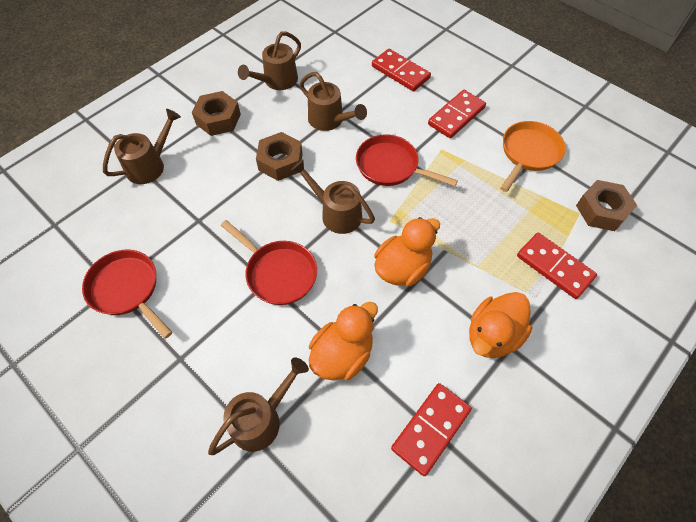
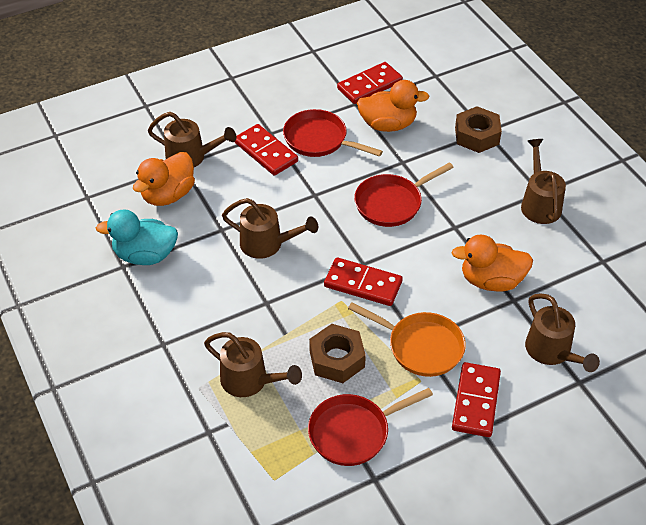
brown nut: 3 -> 2
turquoise duck: 0 -> 1

